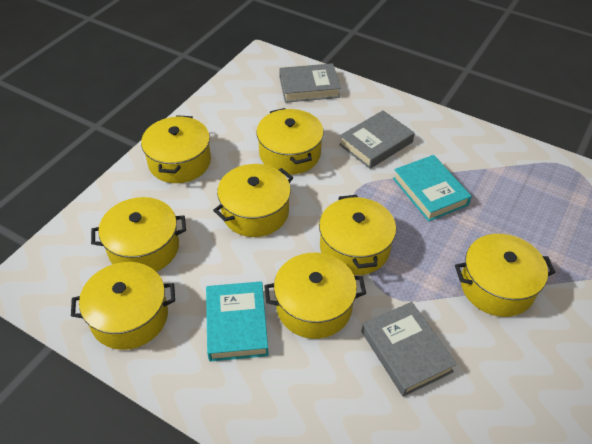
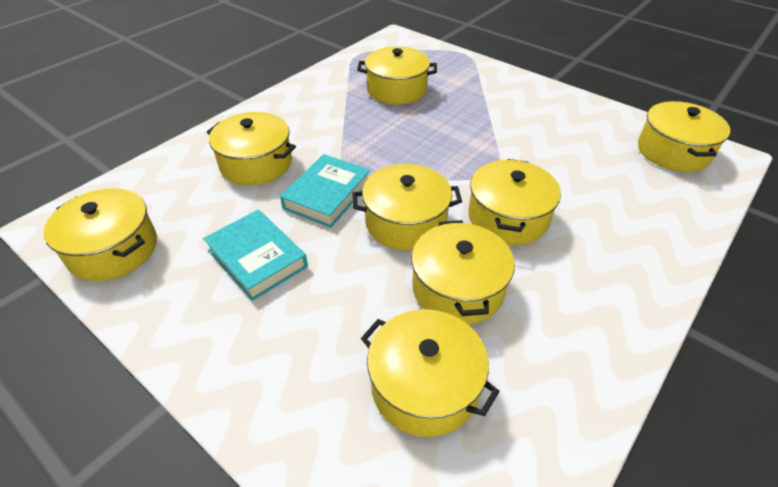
grey book: 3 -> 0

